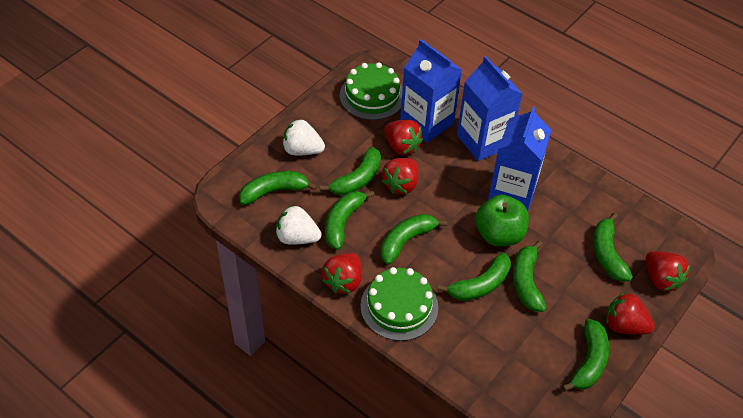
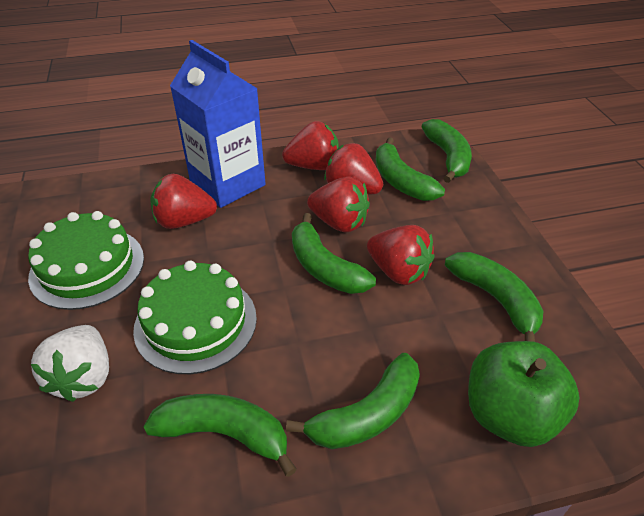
blue carton: 3 -> 1
green banana: 8 -> 6
white strawberry: 2 -> 1

